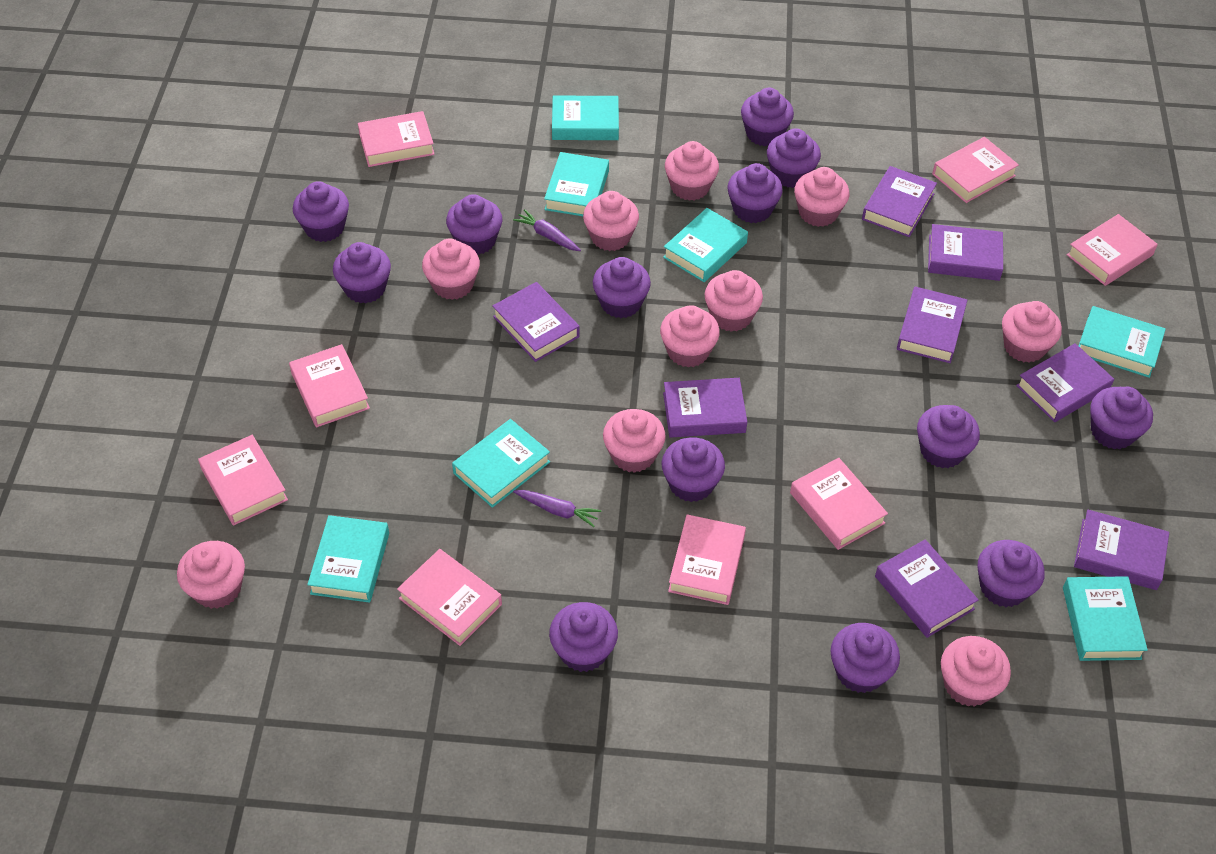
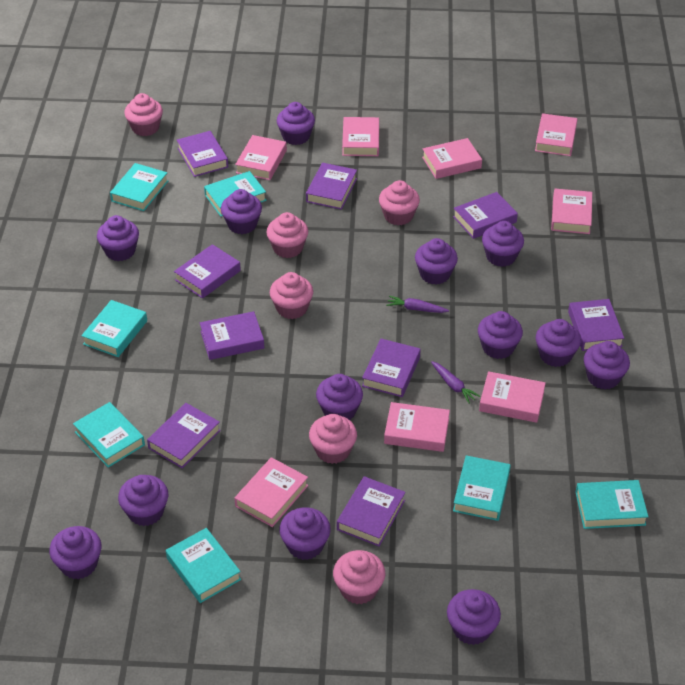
pink cupcake: 10 -> 6
purple book: 8 -> 9

